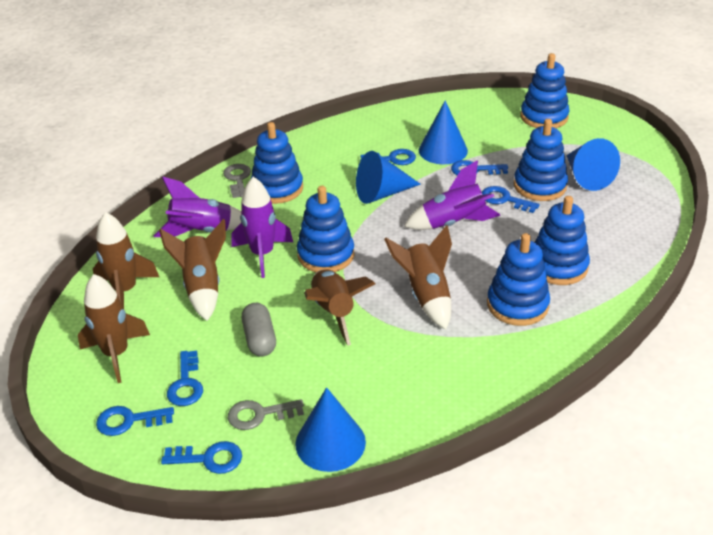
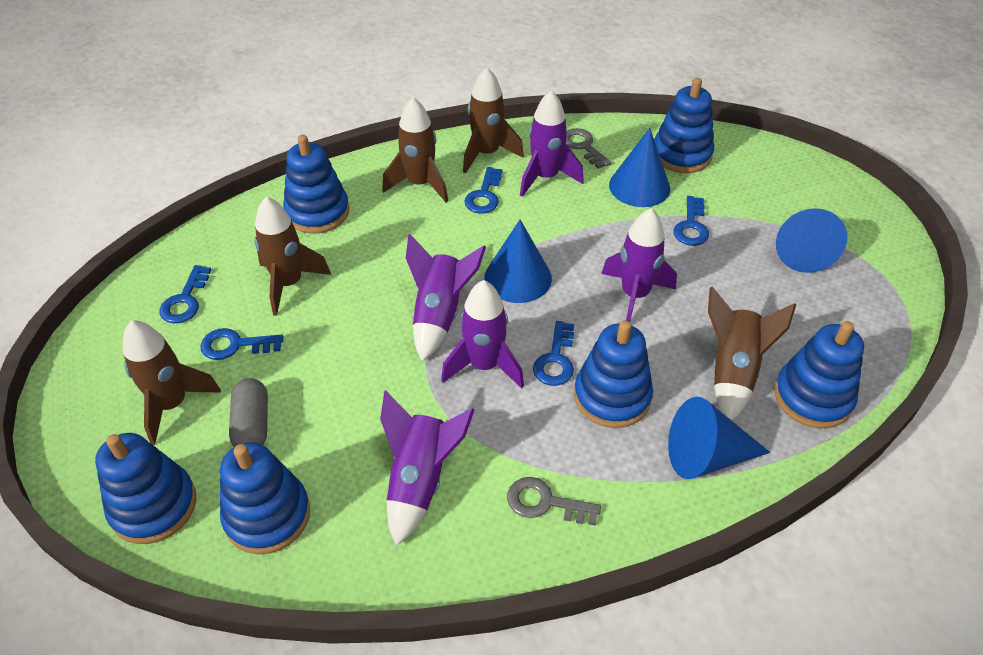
blue key: 6 -> 5
purple rocket: 3 -> 5

